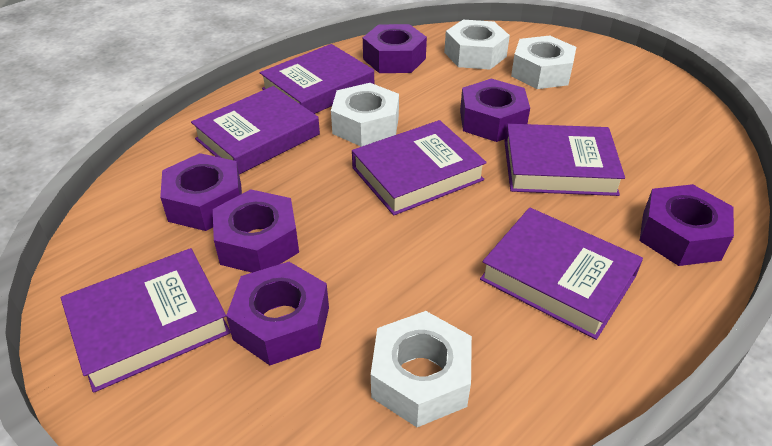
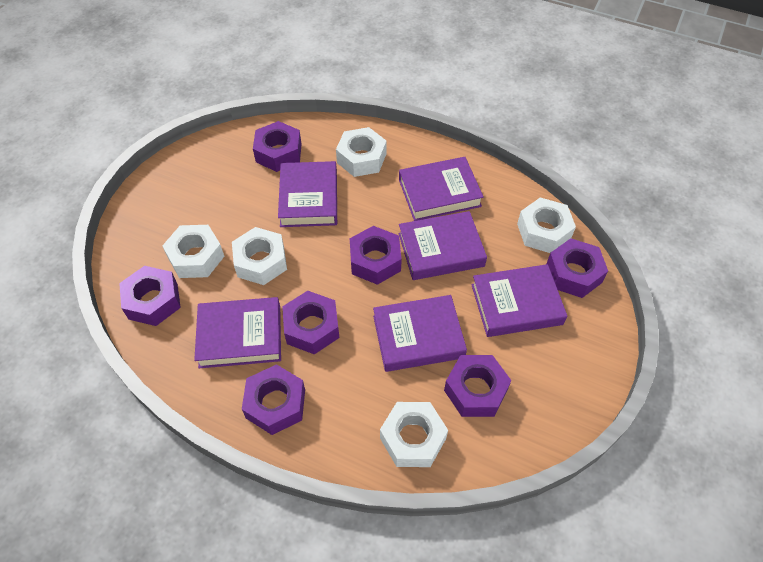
purple nut: 6 -> 7
white nut: 4 -> 5

